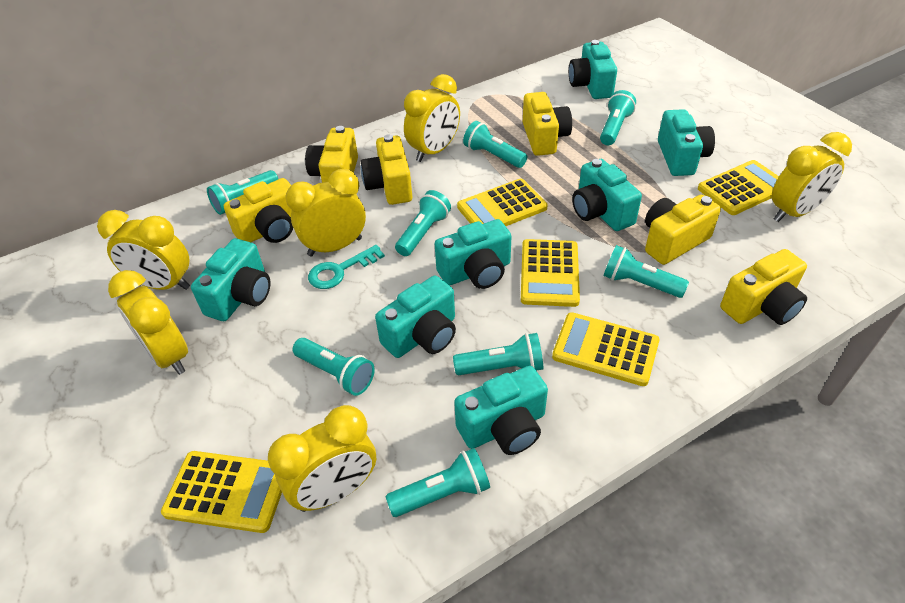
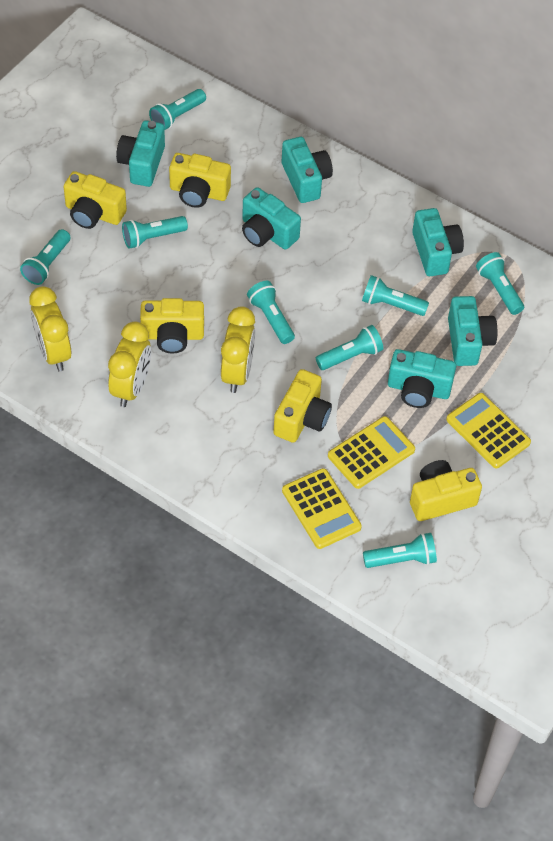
turquoise camera: 7 -> 6
turquoise key: 1 -> 0
yellow calculator: 5 -> 3
yellow camera: 6 -> 5
yellow clock: 6 -> 3

